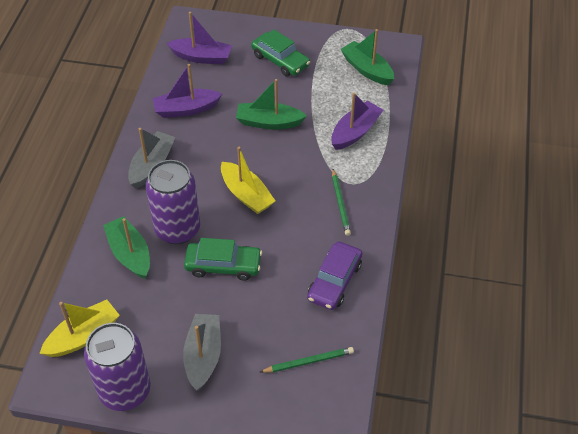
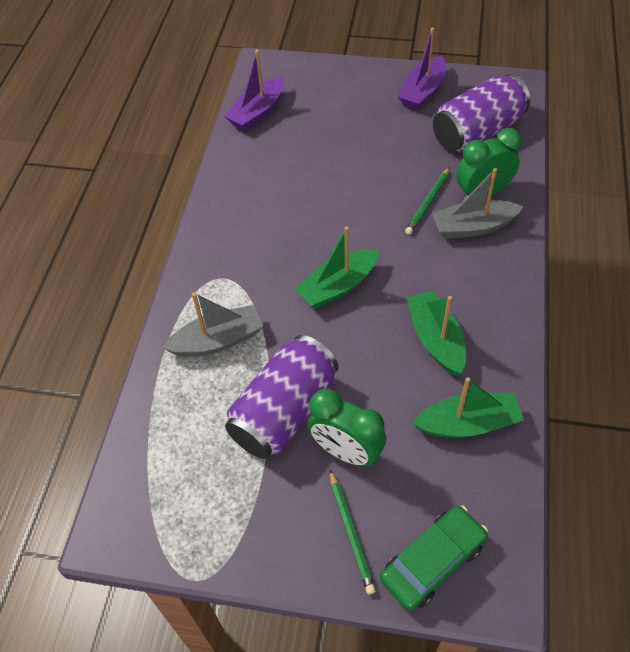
green car: 2 -> 1
green clock: 0 -> 2
purple boat: 3 -> 2
purple car: 1 -> 0
yellow boat: 2 -> 0

